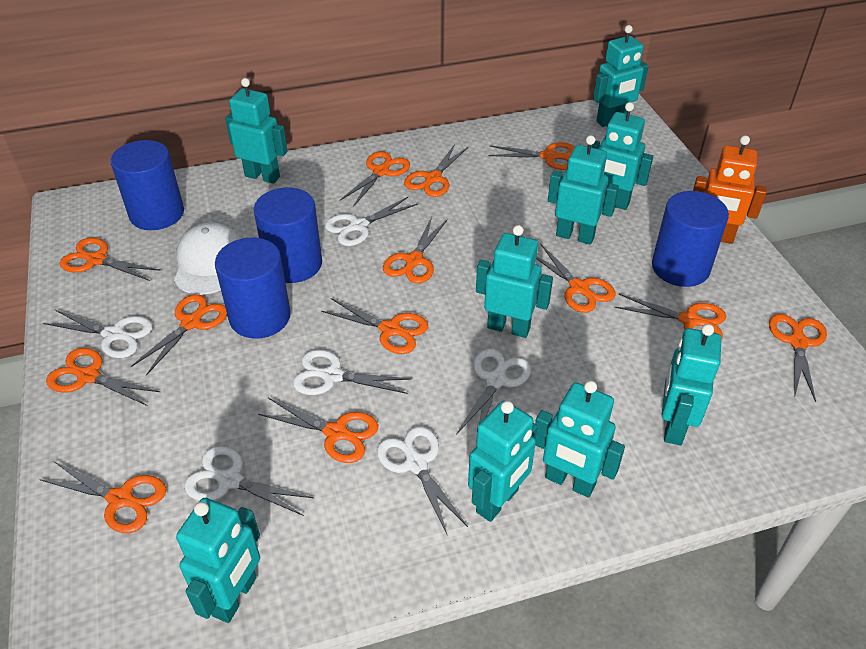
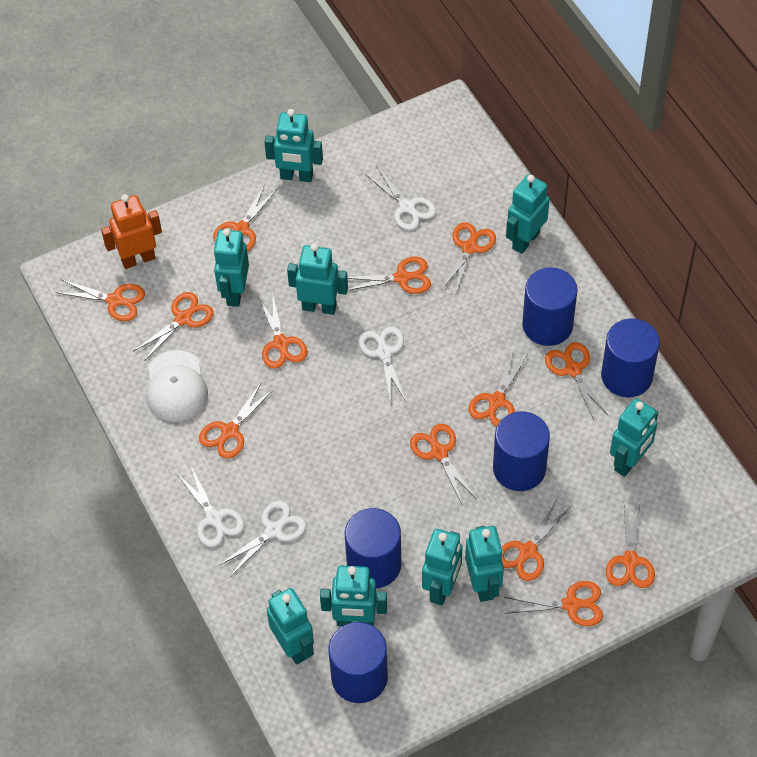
blue cylinder: 4 -> 5
white scissors: 6 -> 4

